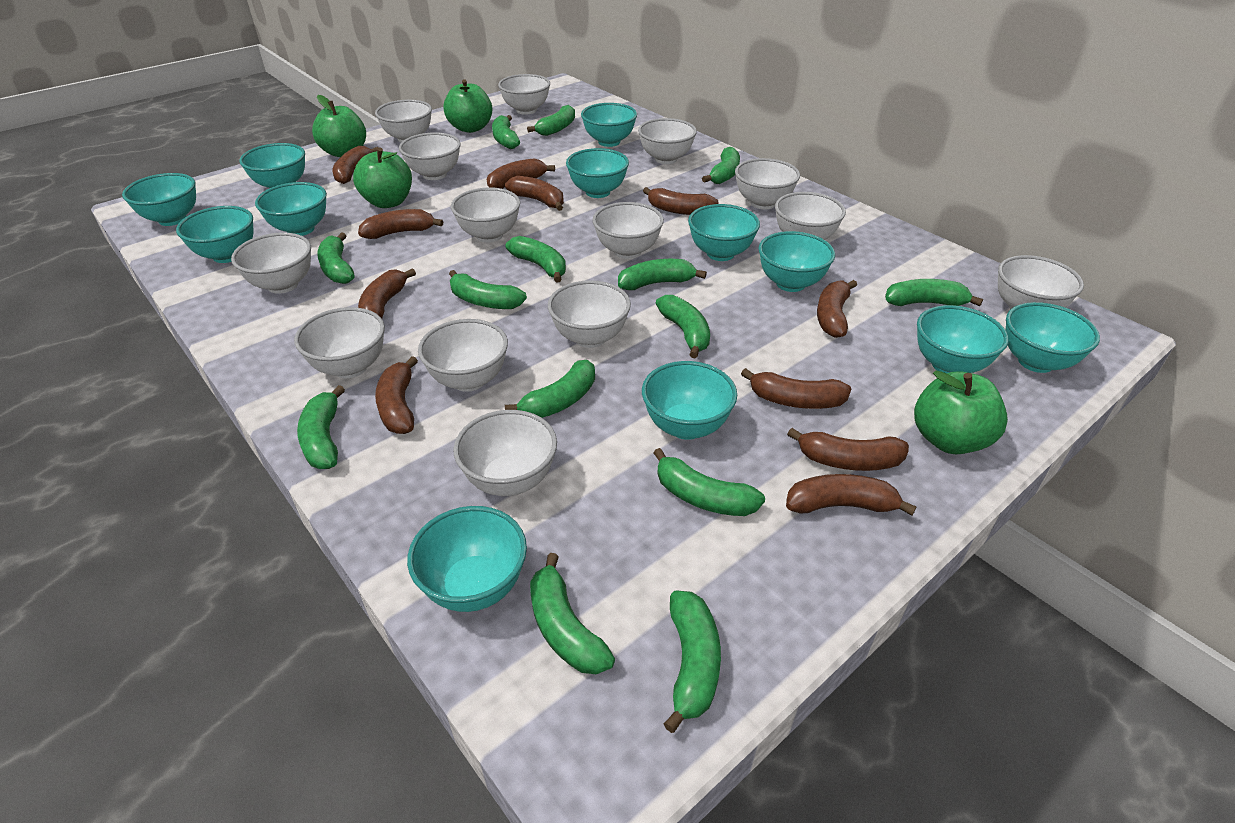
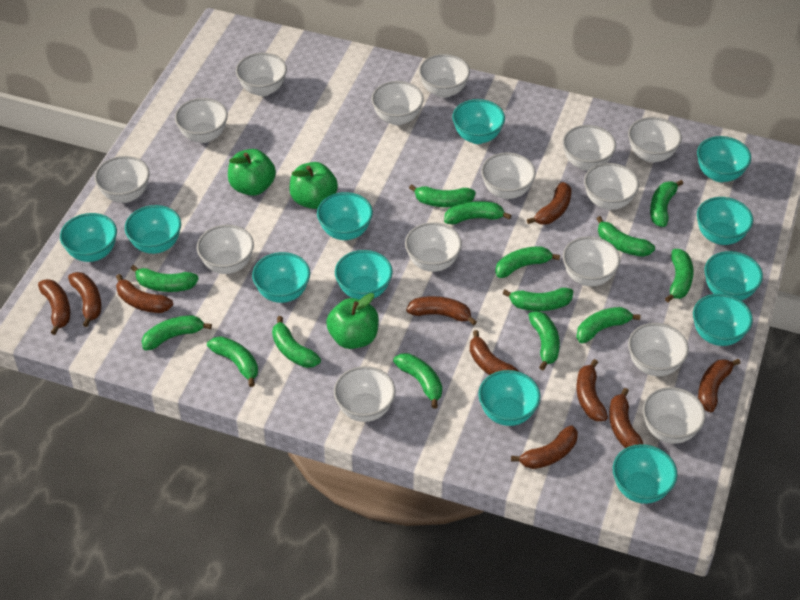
brown banana: 11 -> 10
green apple: 4 -> 3
white bowl: 14 -> 15

